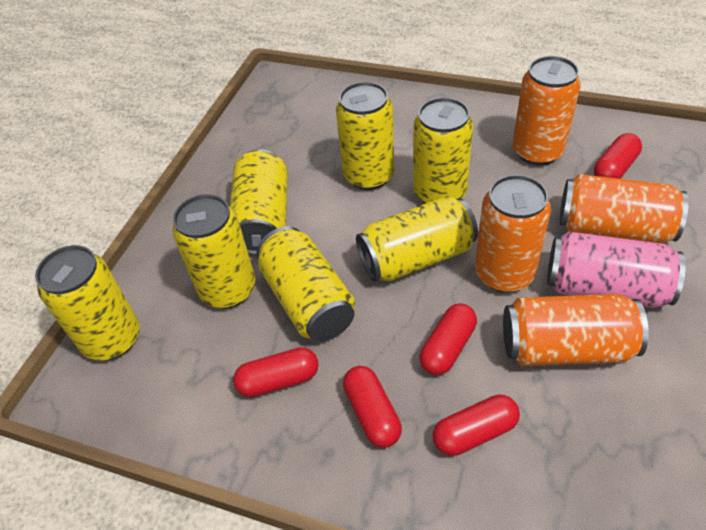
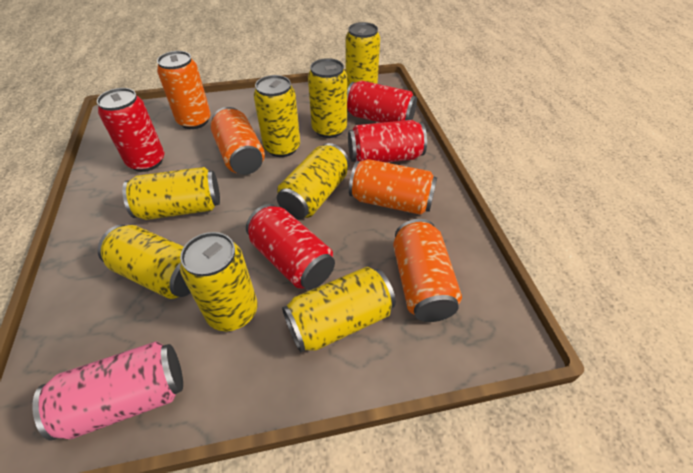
red can: 0 -> 4
red capsule: 5 -> 0
yellow can: 7 -> 8

